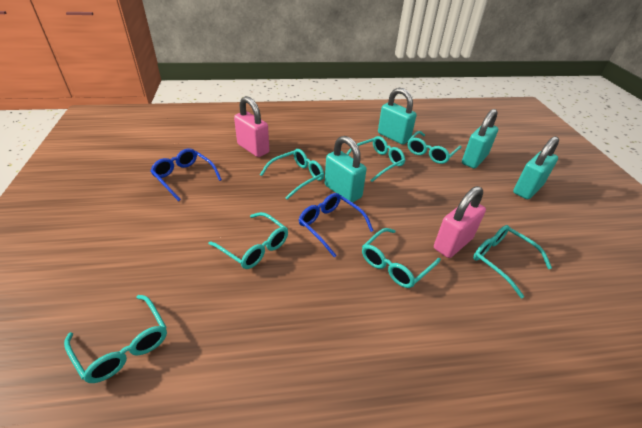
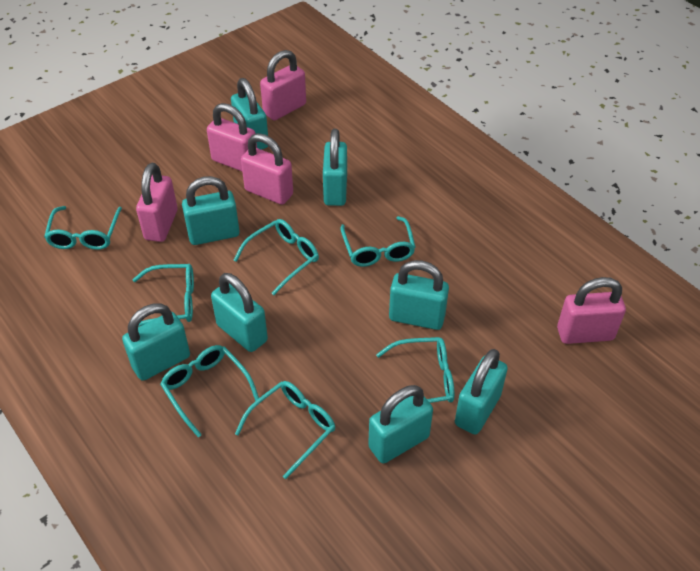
blue glasses: 2 -> 0
pink padlock: 2 -> 5
turquoise padlock: 4 -> 8

